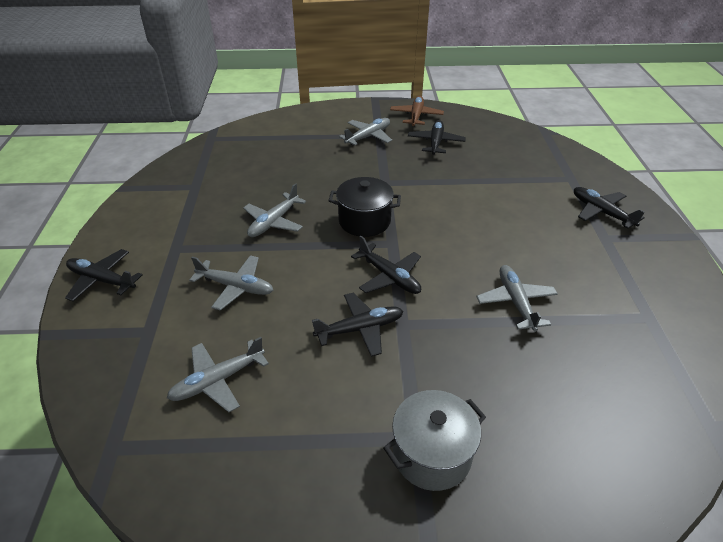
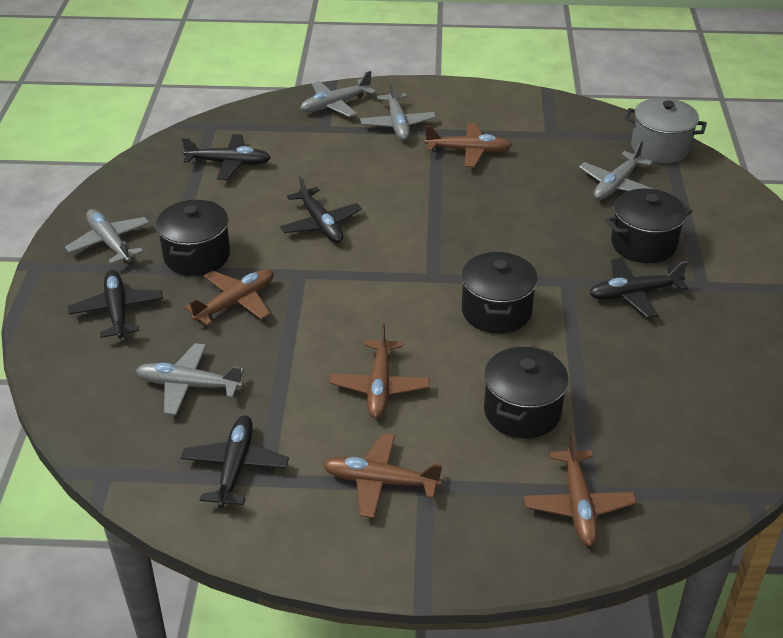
black pot: 1 -> 4
brown plane: 1 -> 5

